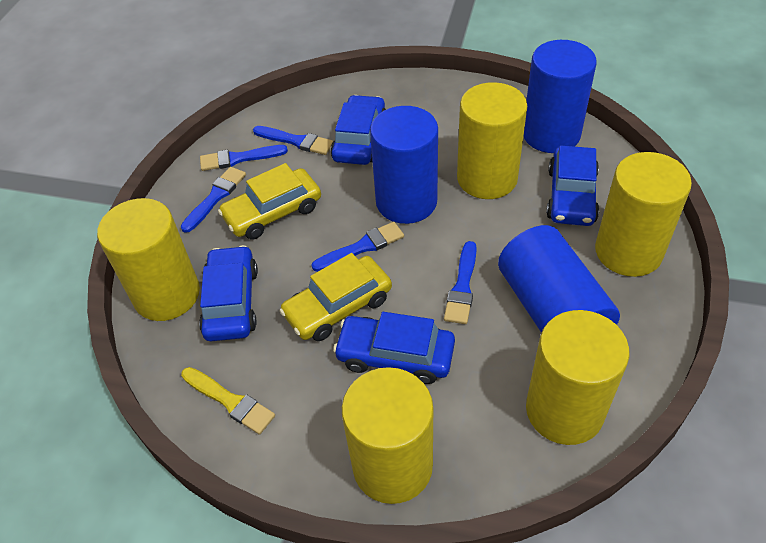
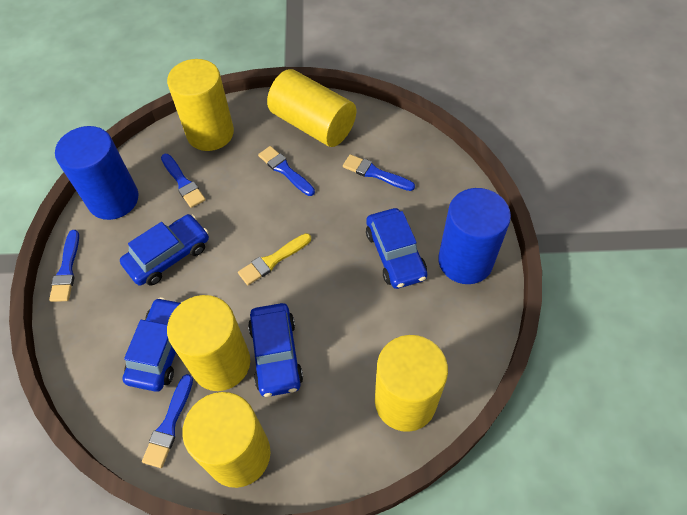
blue cylinder: 3 -> 2
yellow car: 2 -> 0

